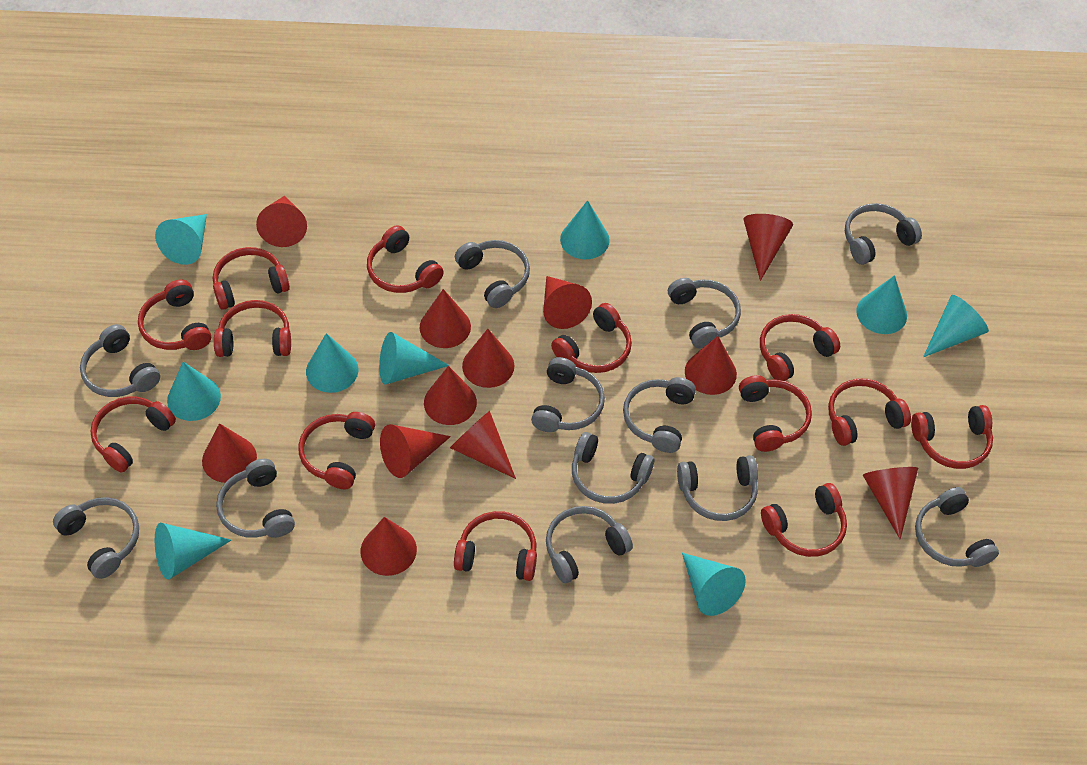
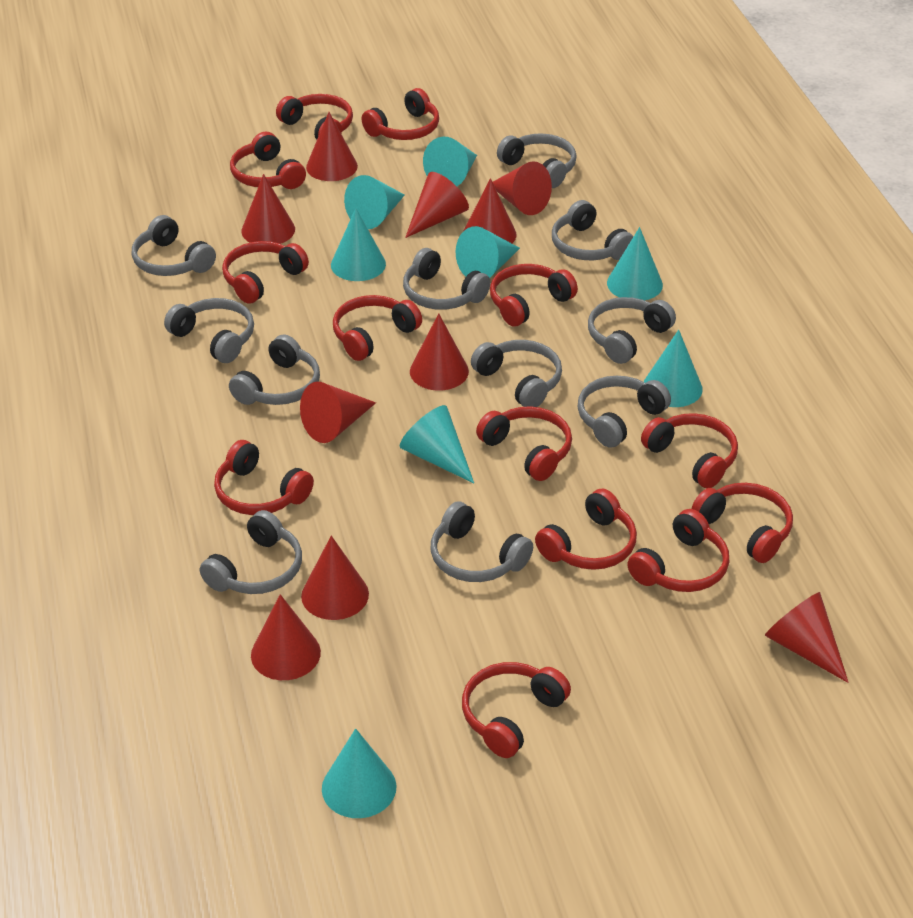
grey headphones: 12 -> 11
red cone: 12 -> 10
turquoise cone: 9 -> 8

